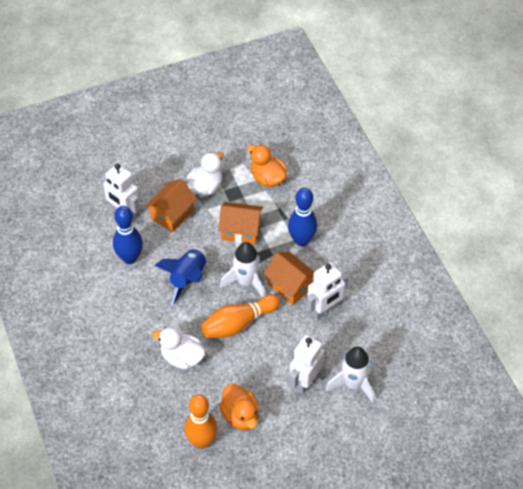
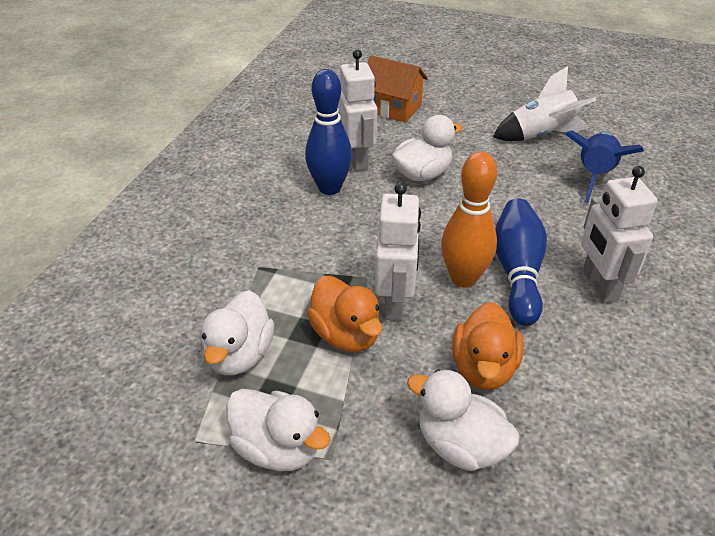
orange bowling pin: 2 -> 1
orange house: 3 -> 1
white duck: 2 -> 4
white rocket: 2 -> 1

